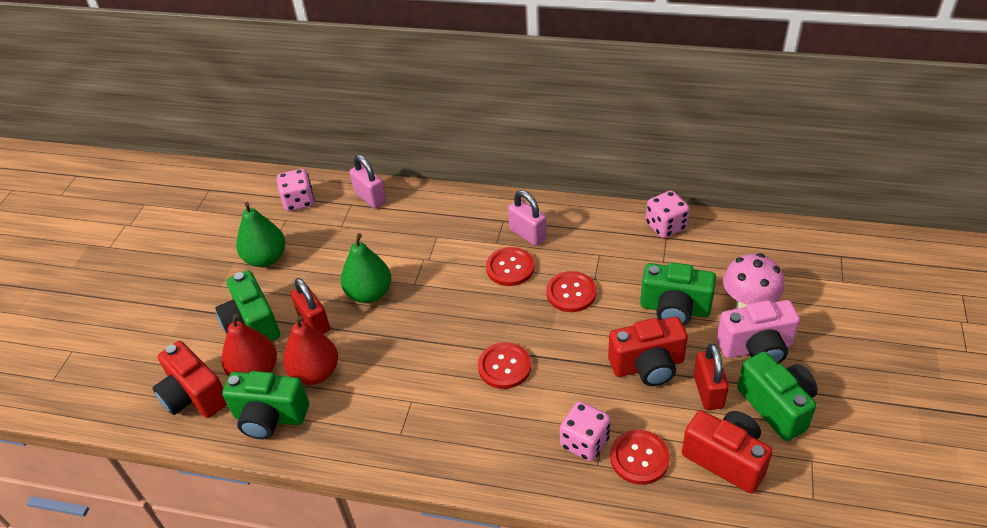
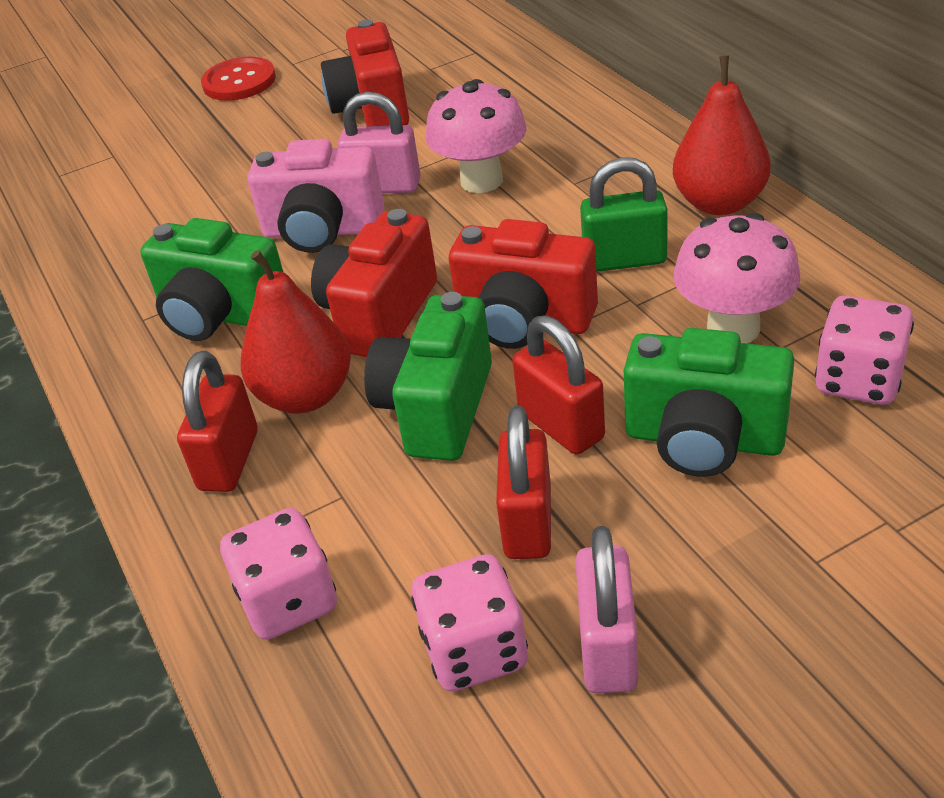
green camera: 4 -> 3
green padlock: 0 -> 1
green pear: 2 -> 0
pink mushroom: 1 -> 2
red button: 4 -> 1
red padlock: 2 -> 3

